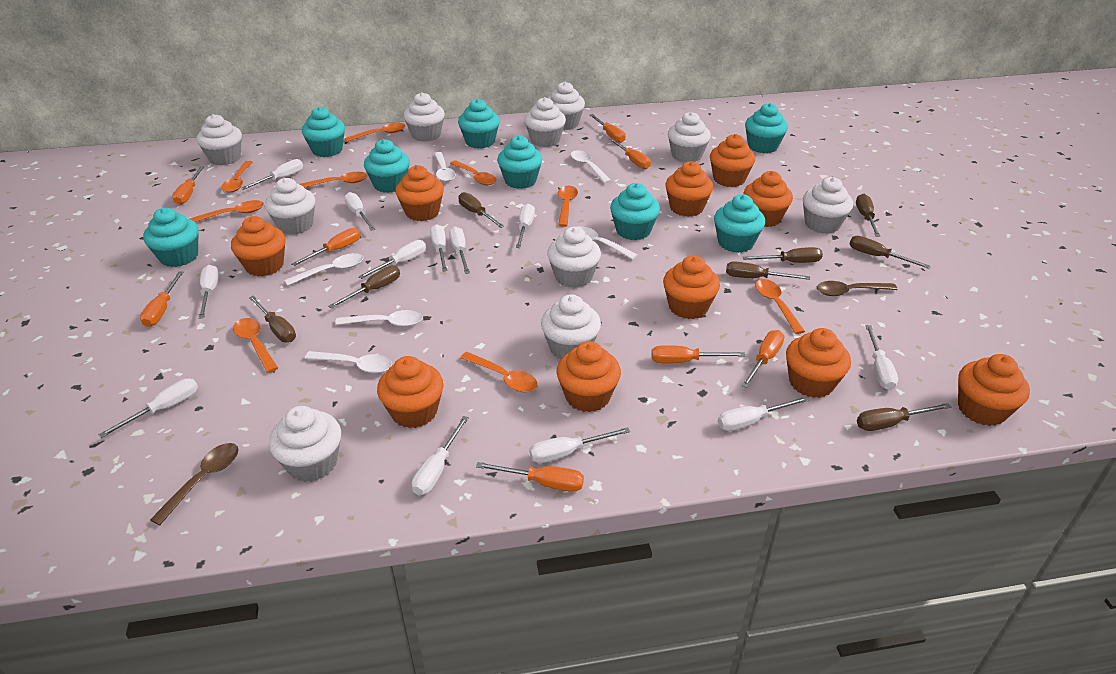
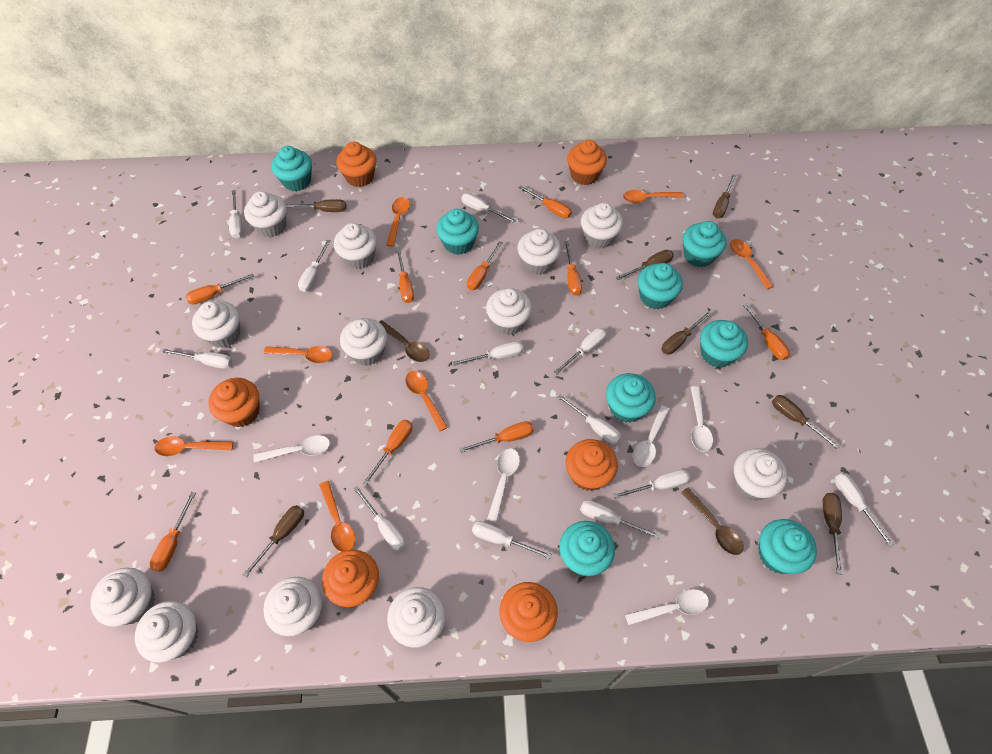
brown screwdriver: 8 -> 7
orange cupcake: 10 -> 6
orange screwdriver: 8 -> 9
orange spoon: 9 -> 7
white cupcake: 10 -> 12
white spoon: 6 -> 5

